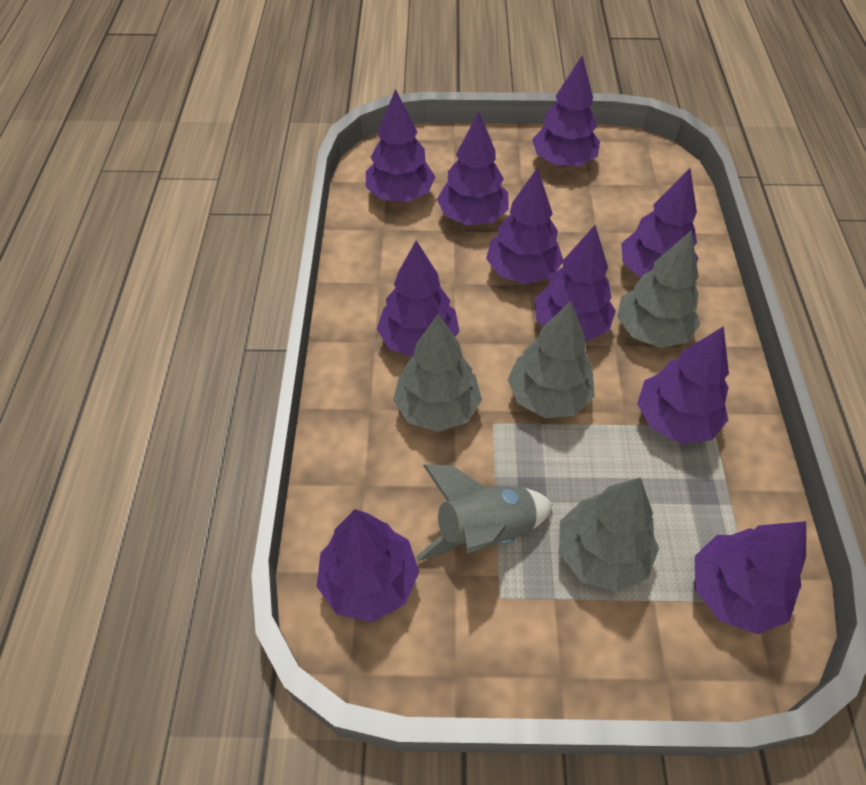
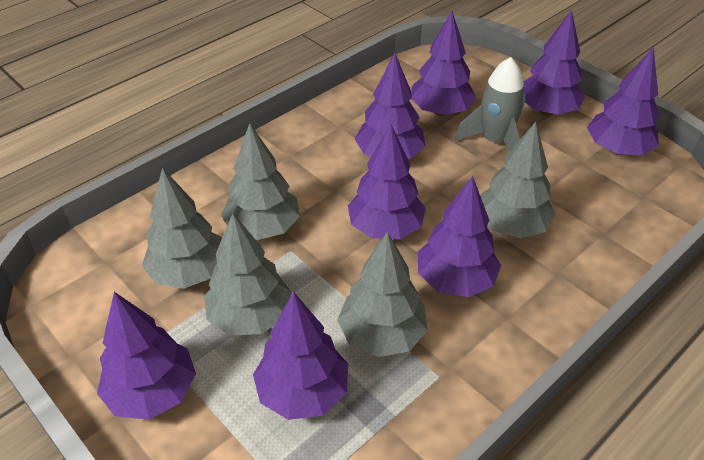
grey tree: 4 -> 5
purple tree: 10 -> 8

